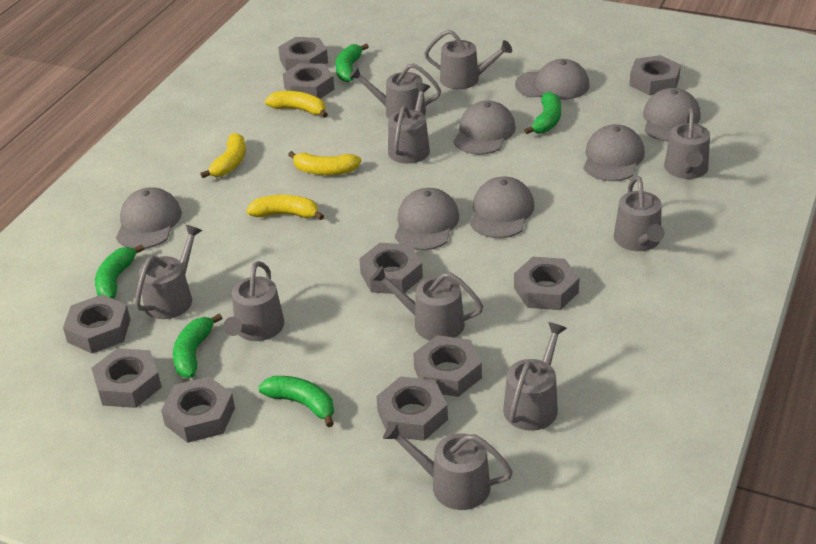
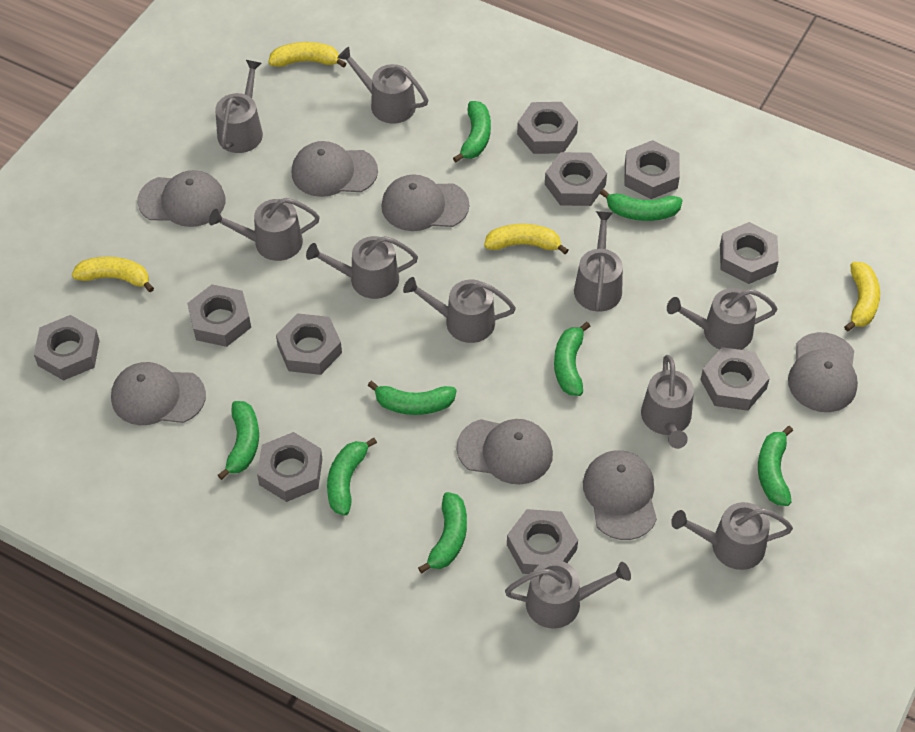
green banana: 5 -> 8

